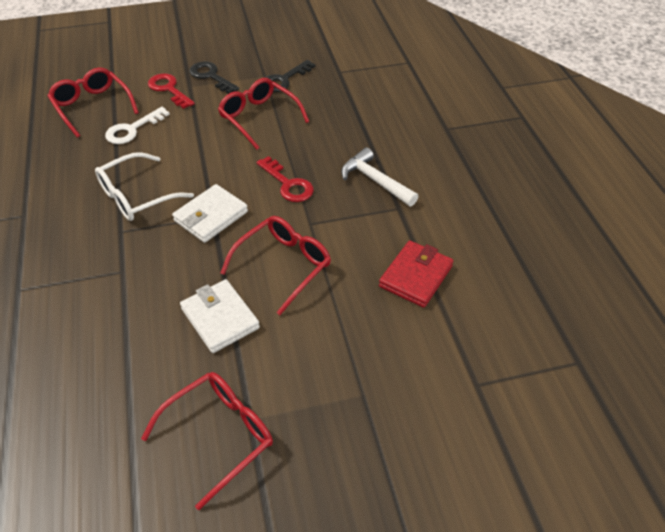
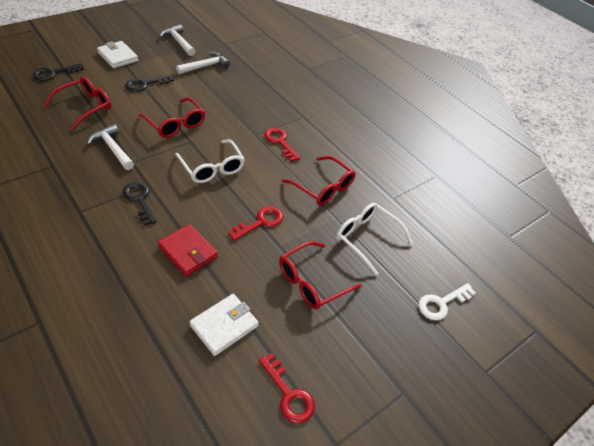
black key: 2 -> 3
red key: 2 -> 3
white glasses: 1 -> 2
white hammer: 1 -> 3

